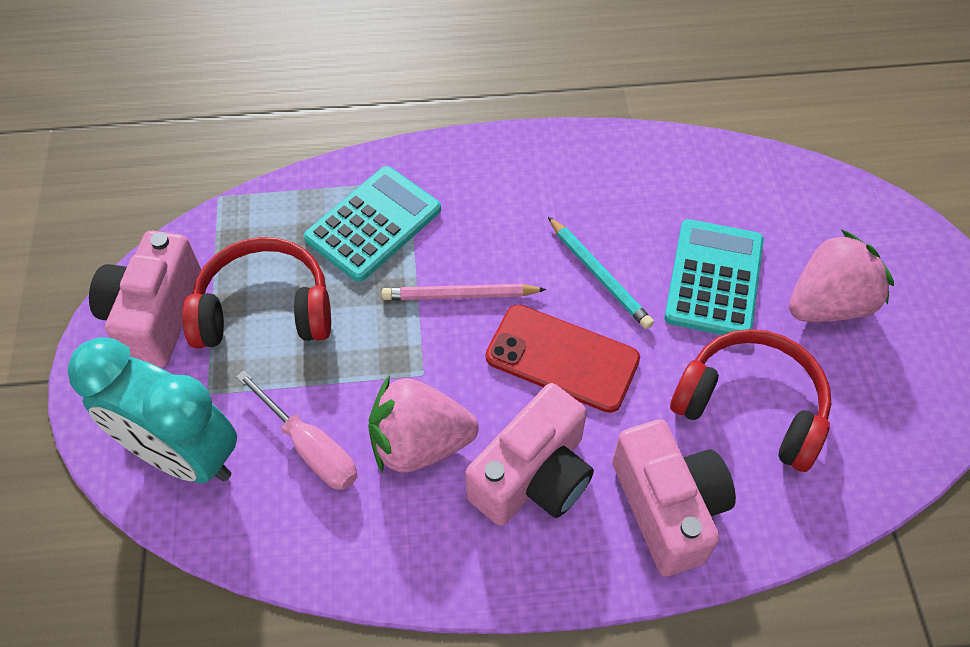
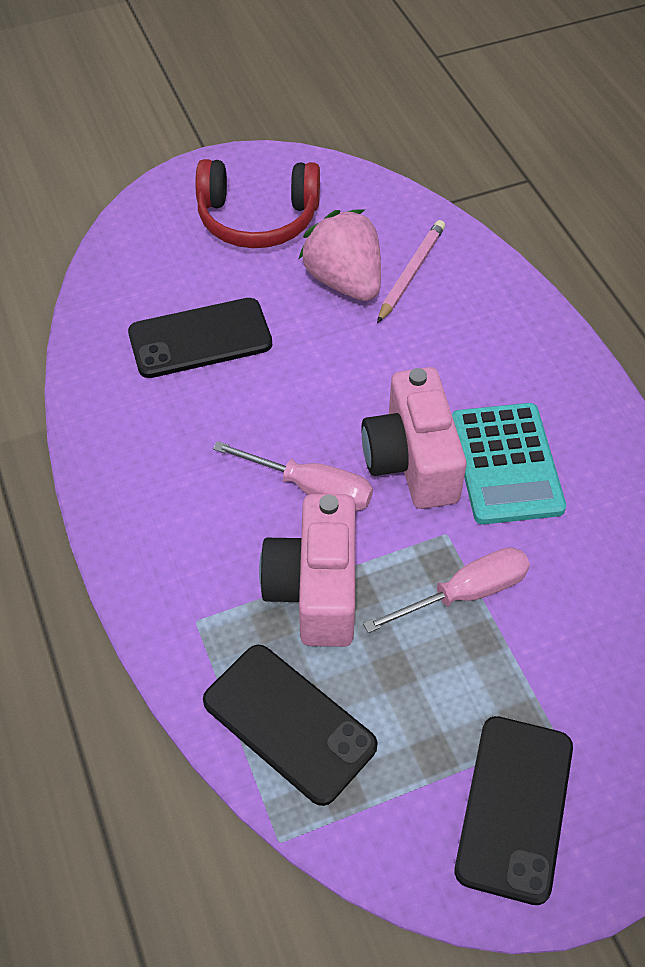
black phone: 0 -> 3
pink camera: 3 -> 2
pink screwdriver: 1 -> 2
pink strawberry: 2 -> 1
red headphones: 2 -> 1
red phone: 1 -> 0
turquoise calculator: 2 -> 1
turquoise clock: 1 -> 0
turquoise pencil: 1 -> 0

